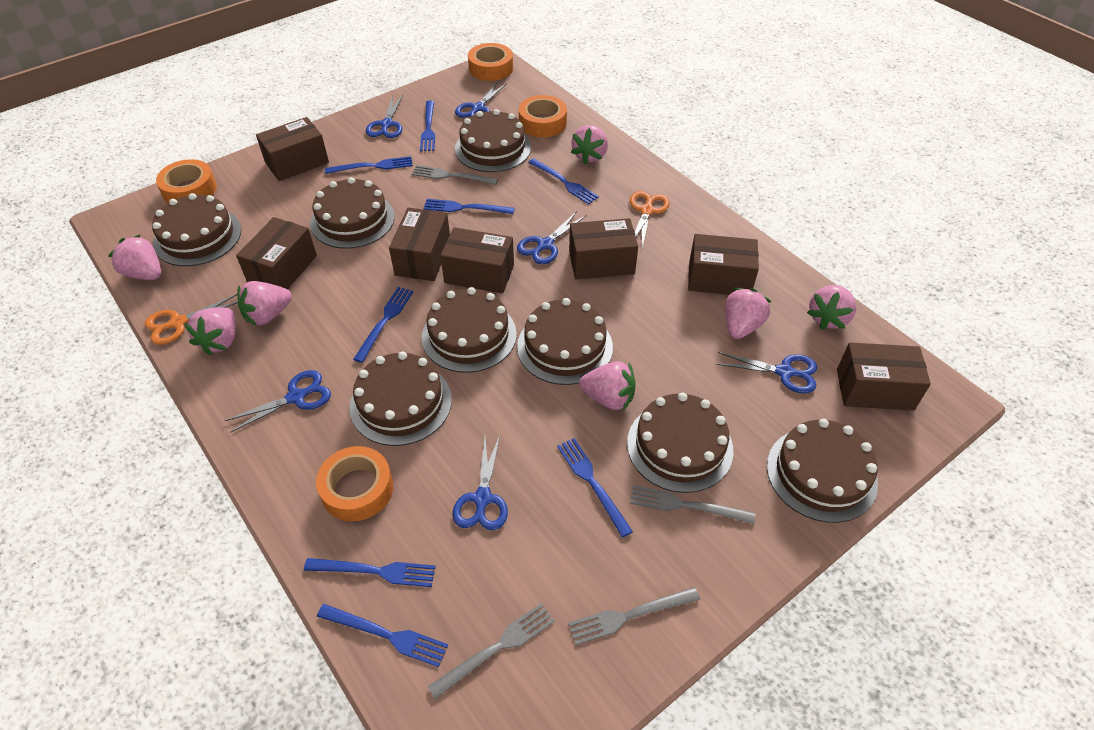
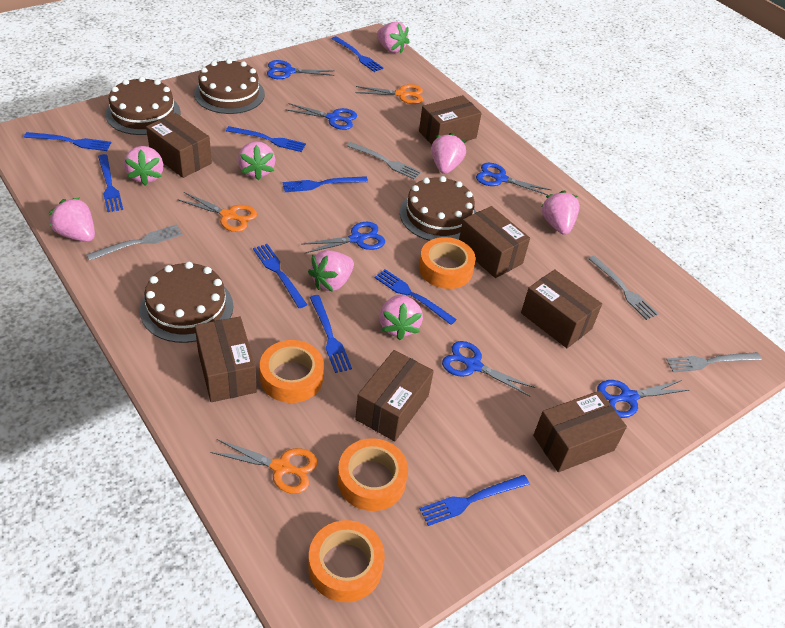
blue fork: 8 -> 9
brown cake: 8 -> 4
orange scissors: 2 -> 3
pink strawberry: 7 -> 8

